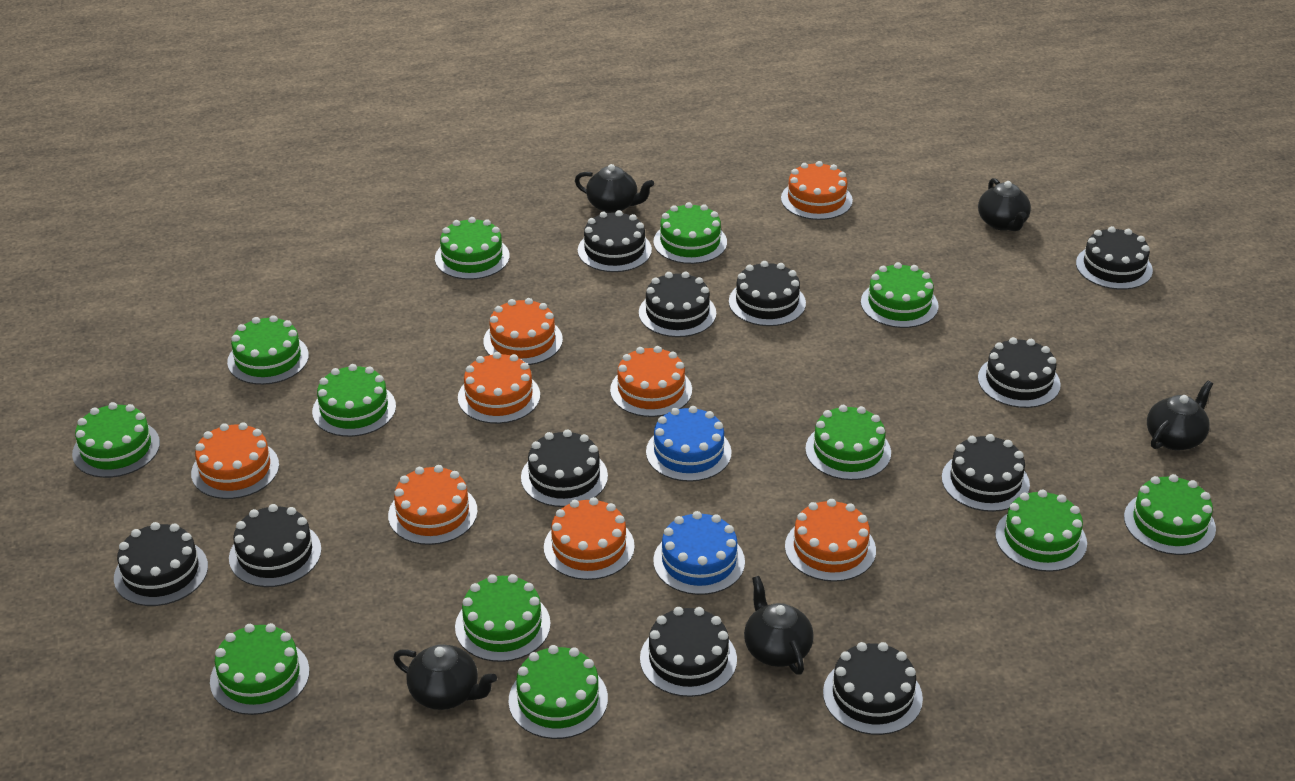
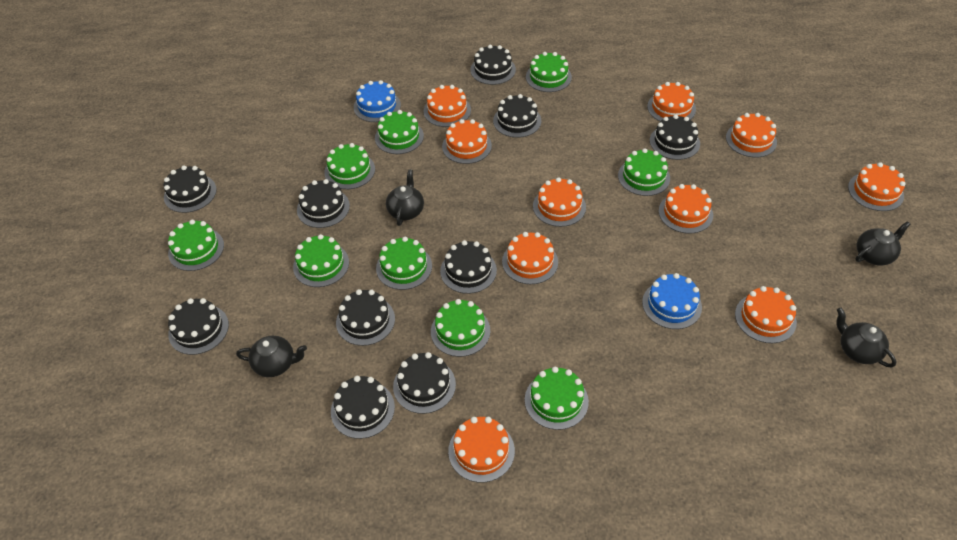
black cake: 11 -> 10
black teapot: 5 -> 4
green cake: 12 -> 9
orange cake: 8 -> 10

